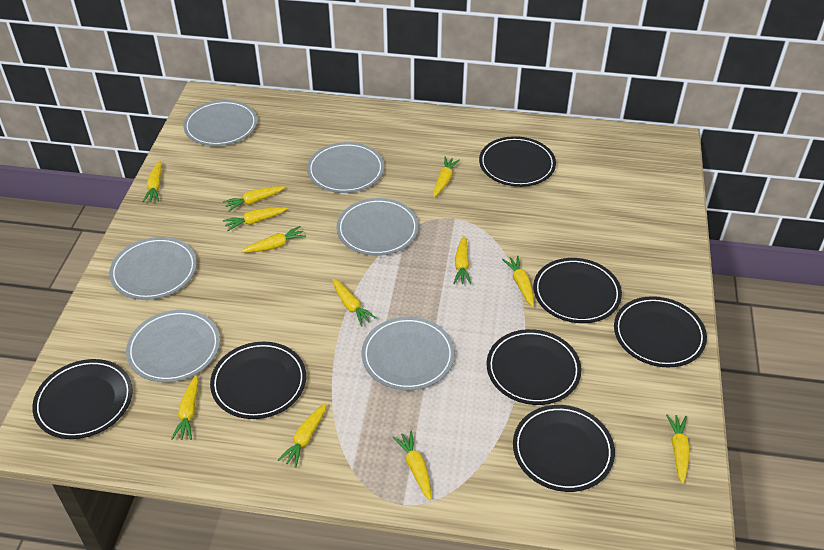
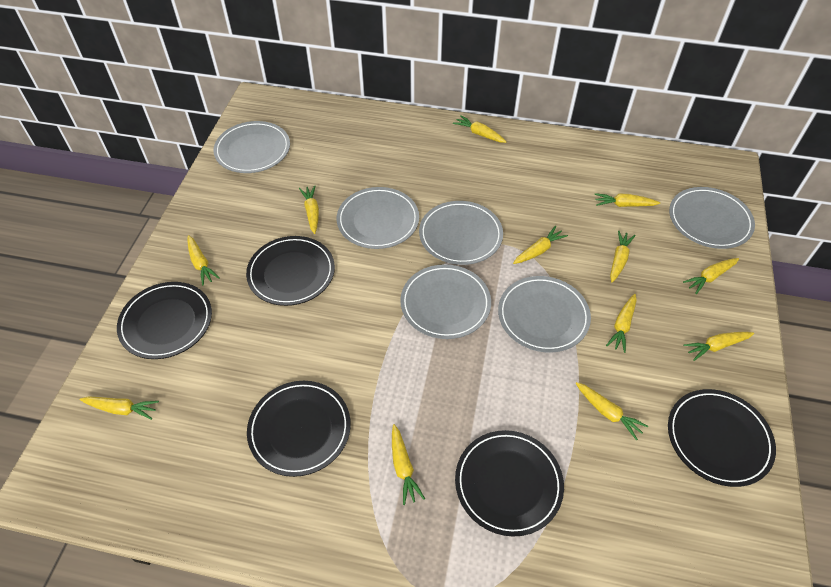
black plate: 7 -> 5

